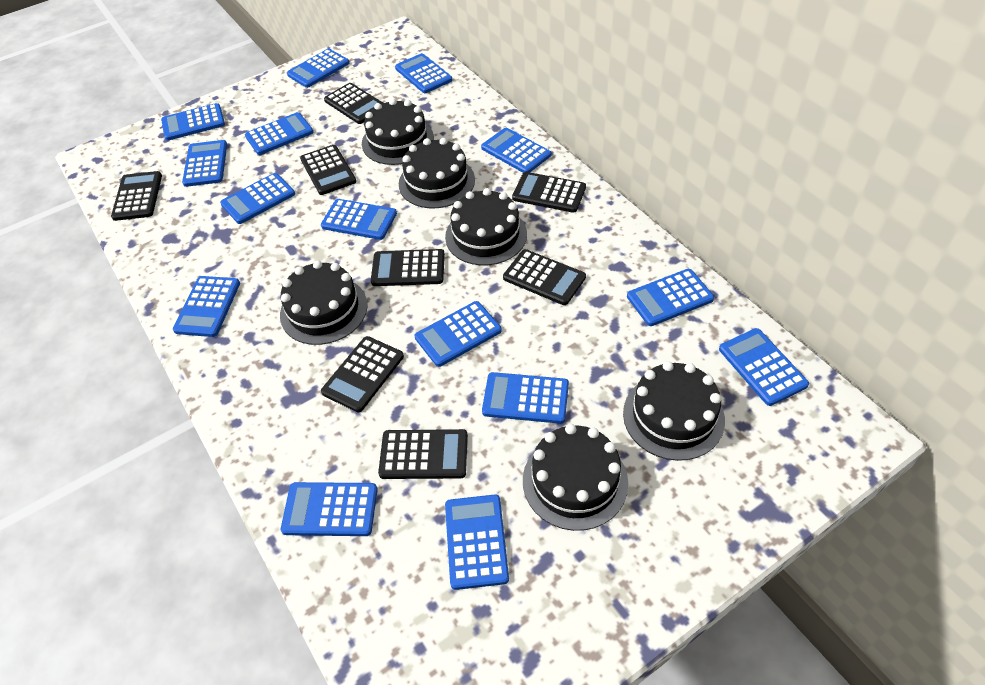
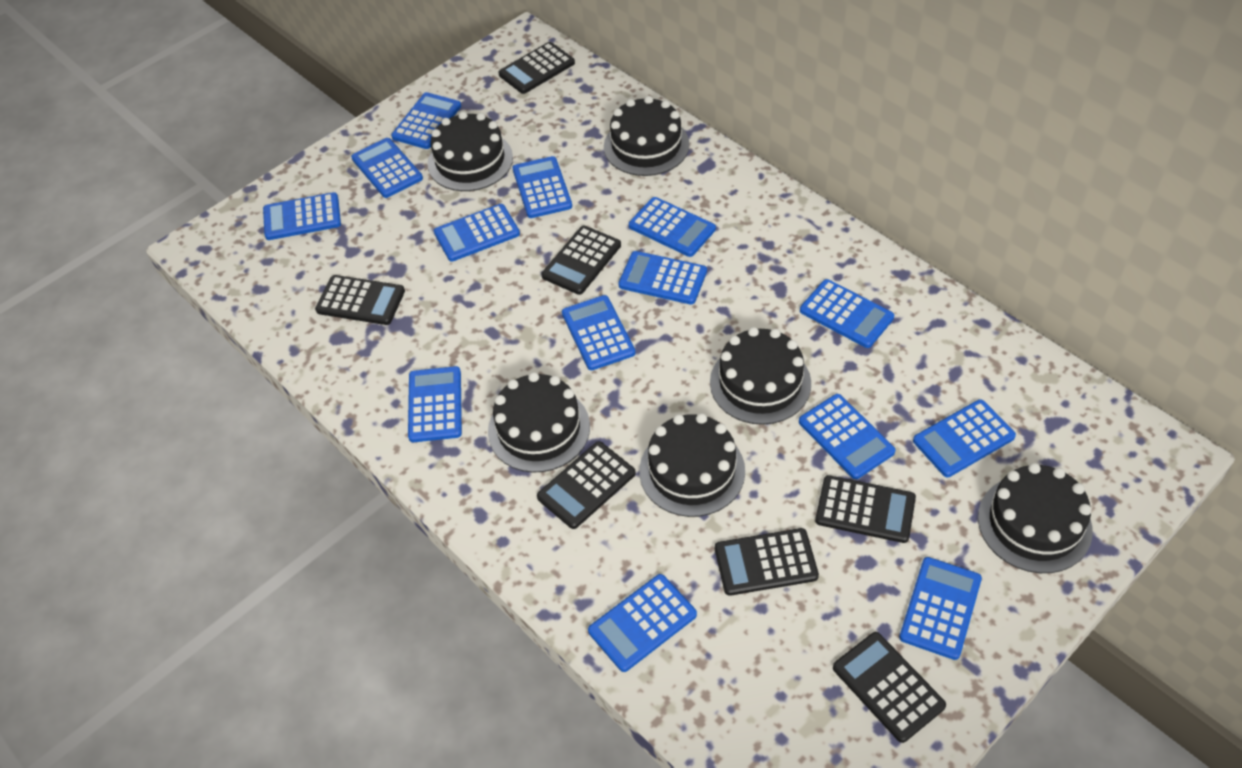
black calculator: 8 -> 7
blue calculator: 15 -> 14

